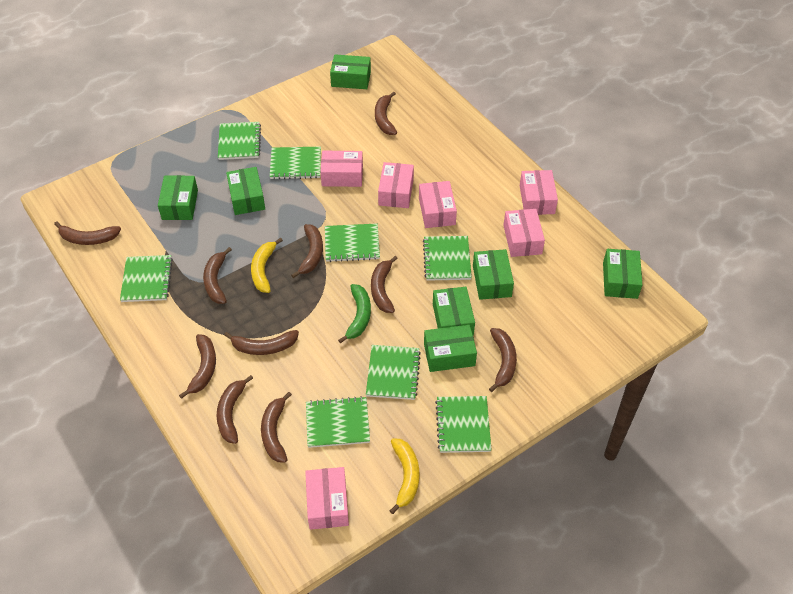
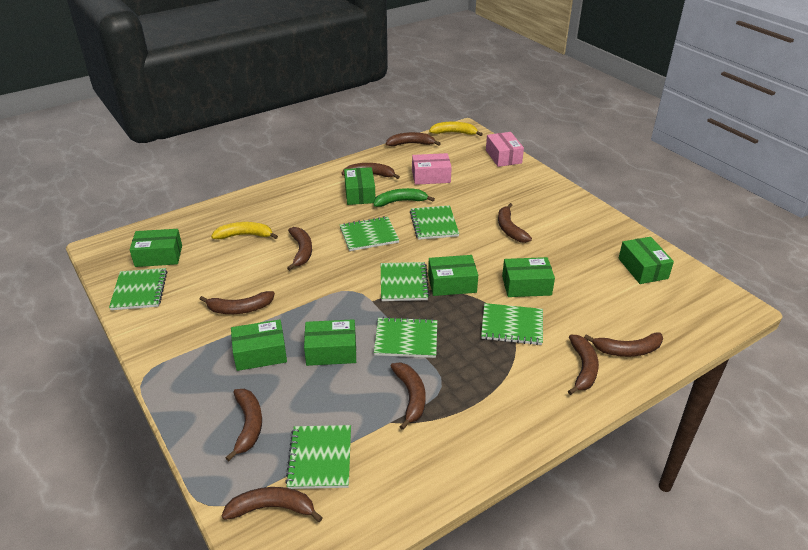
green notebook: 8 -> 7
pink box: 6 -> 2

